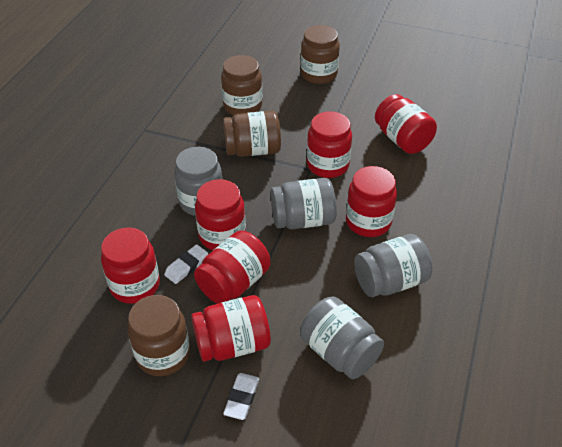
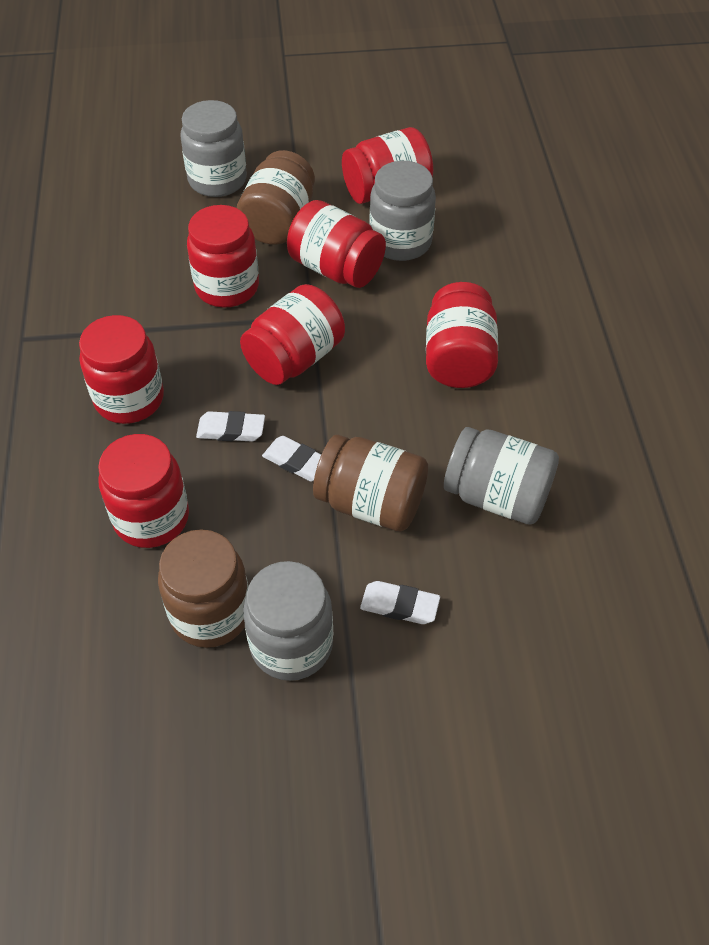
brown jar: 4 -> 3
white eraser: 2 -> 3

